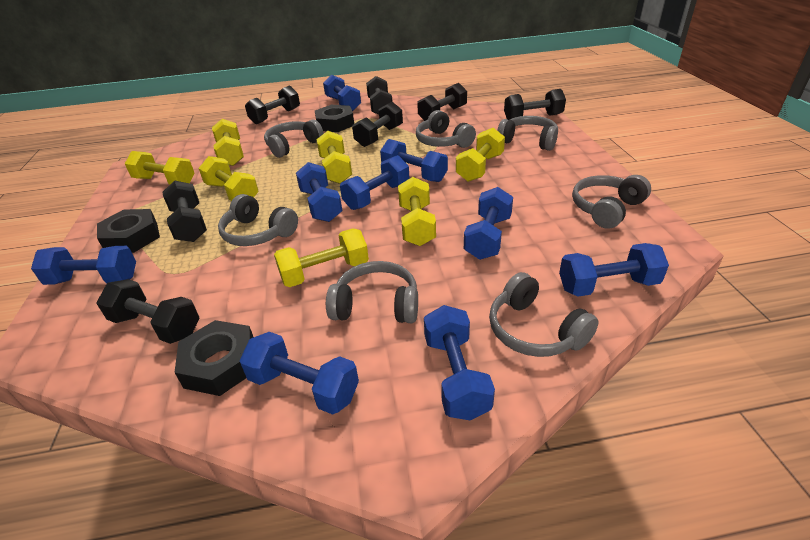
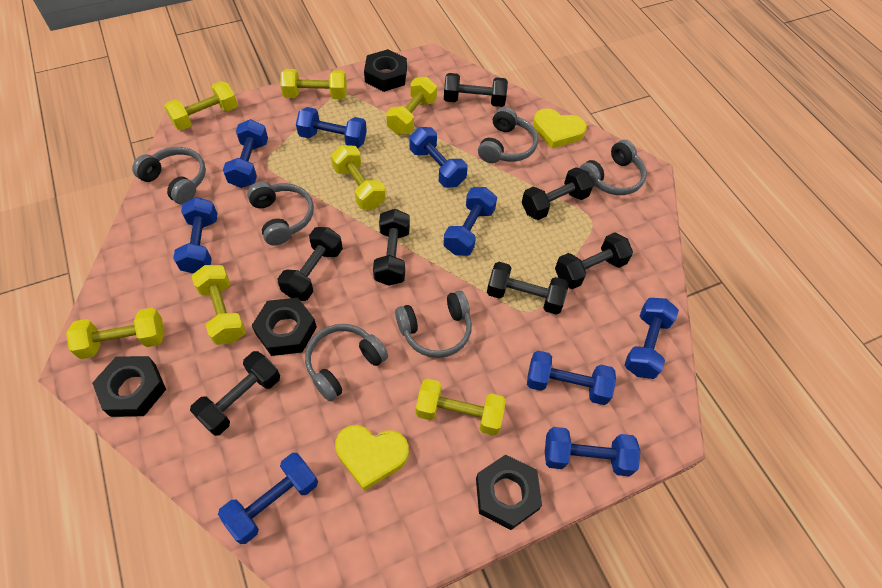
black nut: 3 -> 4
grey headphones: 7 -> 6
yellow heart: 0 -> 2

